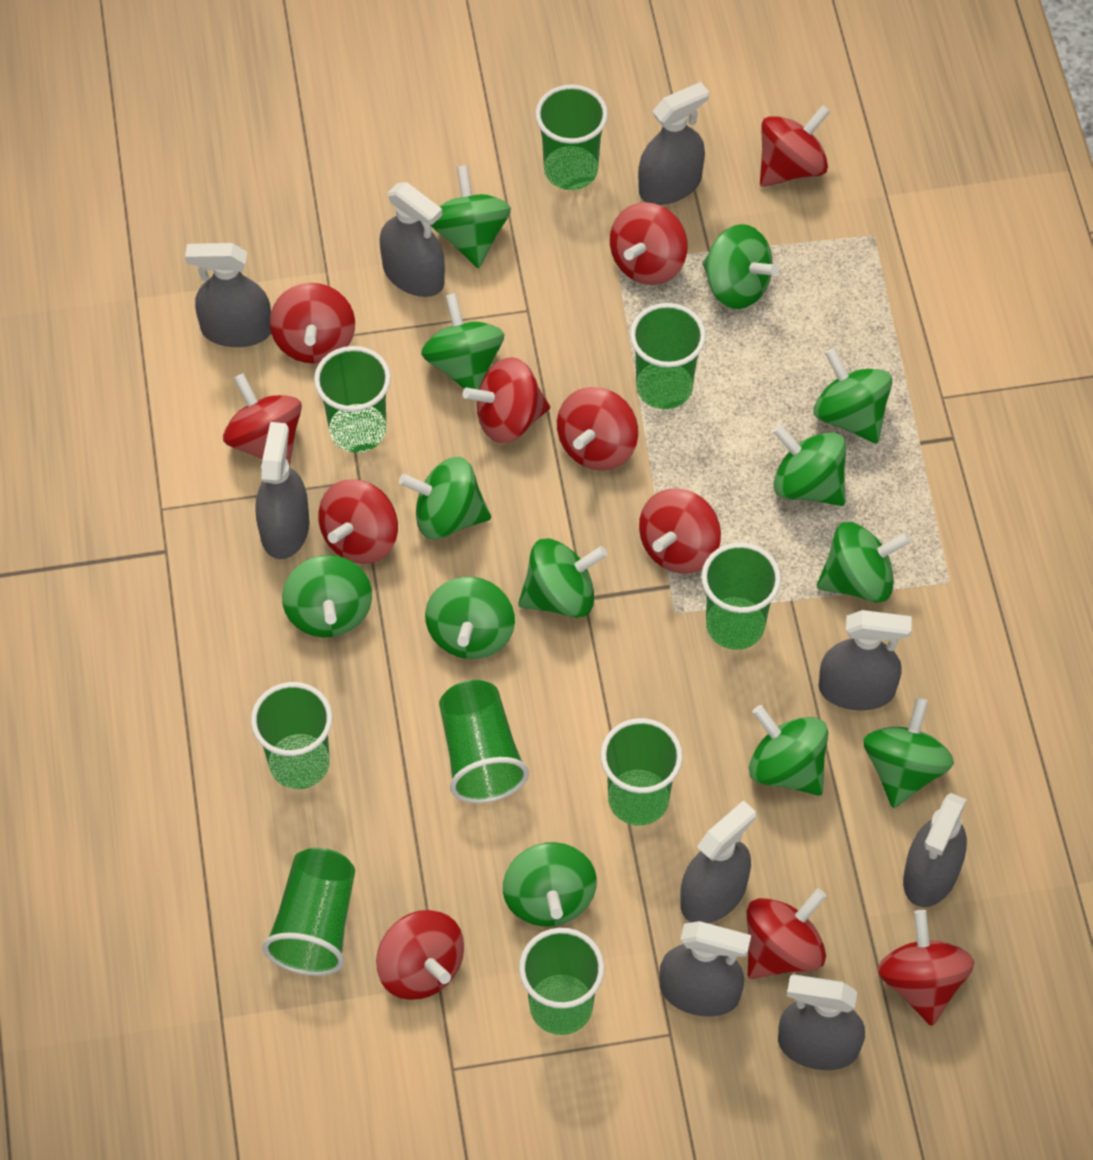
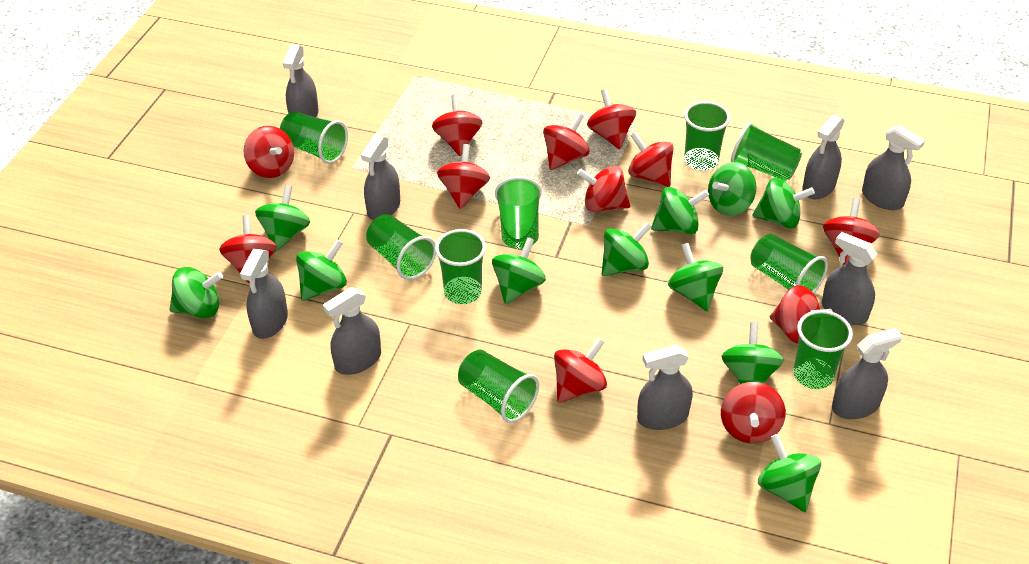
green spinning top: 13 -> 11
red spinning top: 11 -> 12

